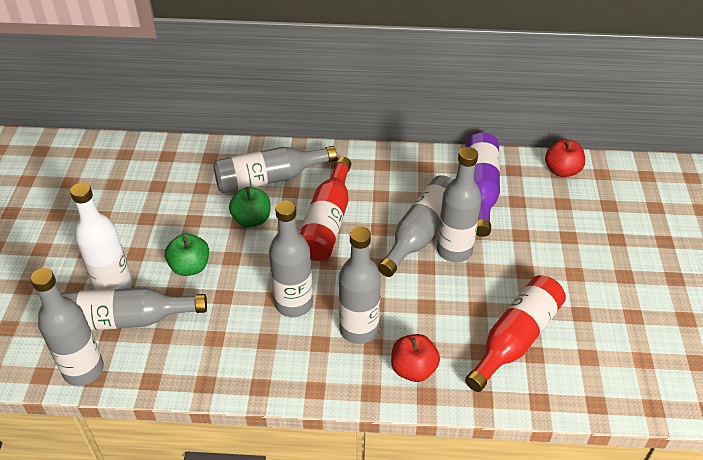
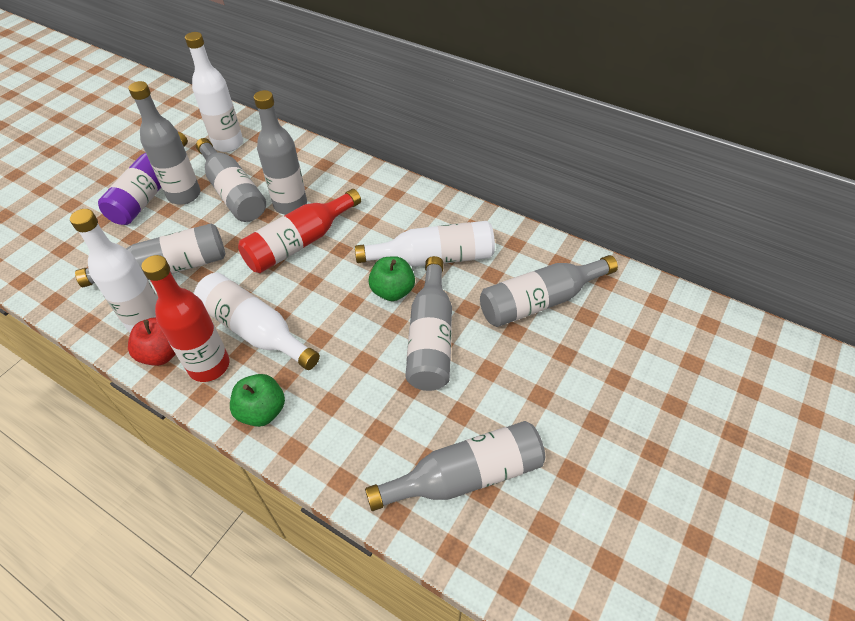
red apple: 2 -> 1
white bottle: 1 -> 4

